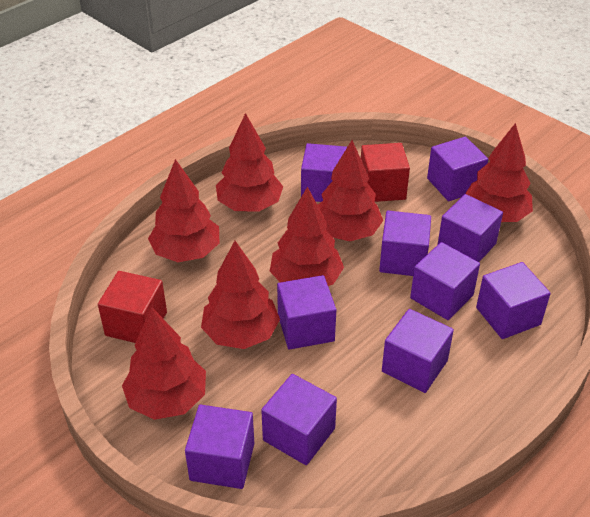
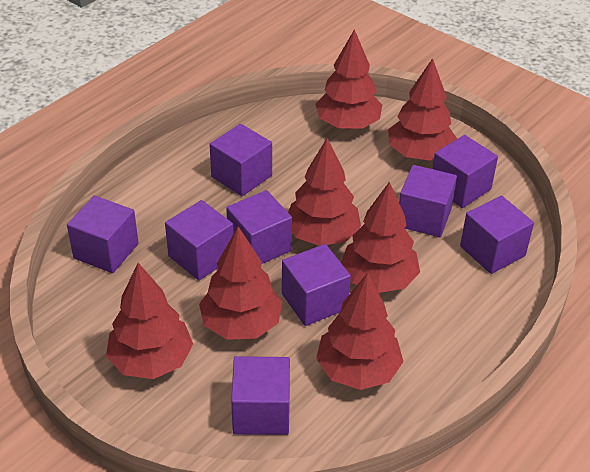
purple cube: 10 -> 9
red cube: 2 -> 0

